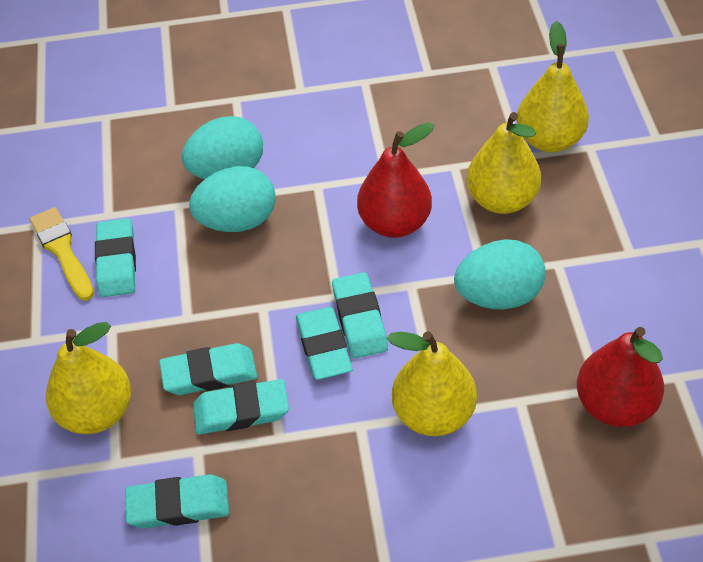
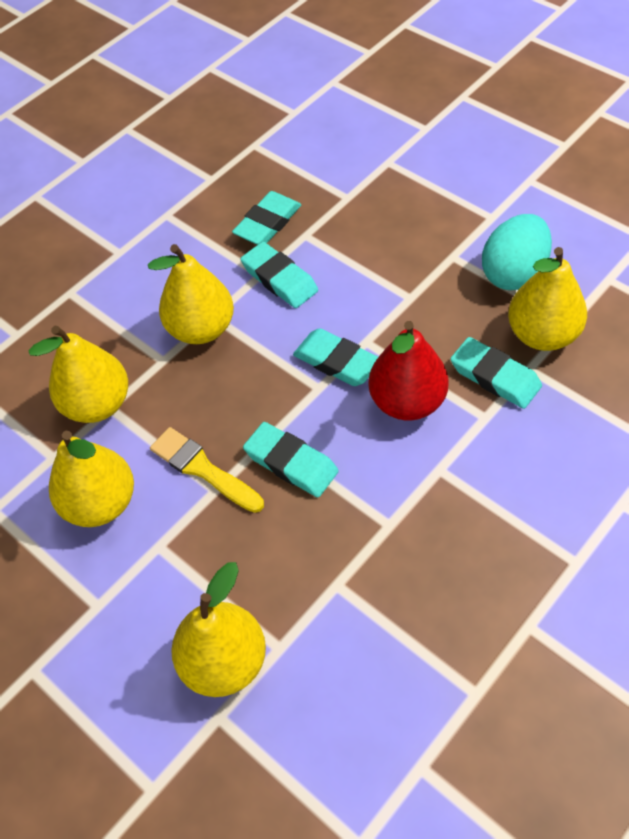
red pear: 2 -> 1
turquoise egg: 3 -> 1
turquoise eraser: 6 -> 5
yellow pear: 4 -> 5

